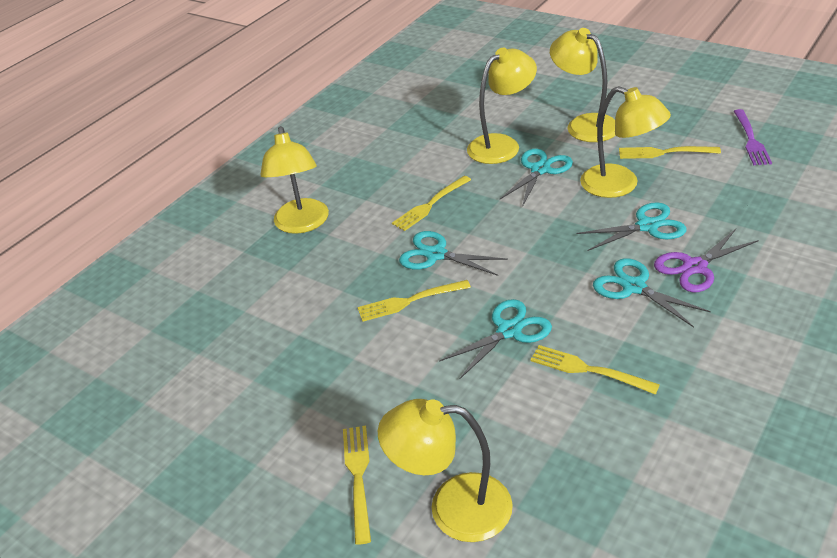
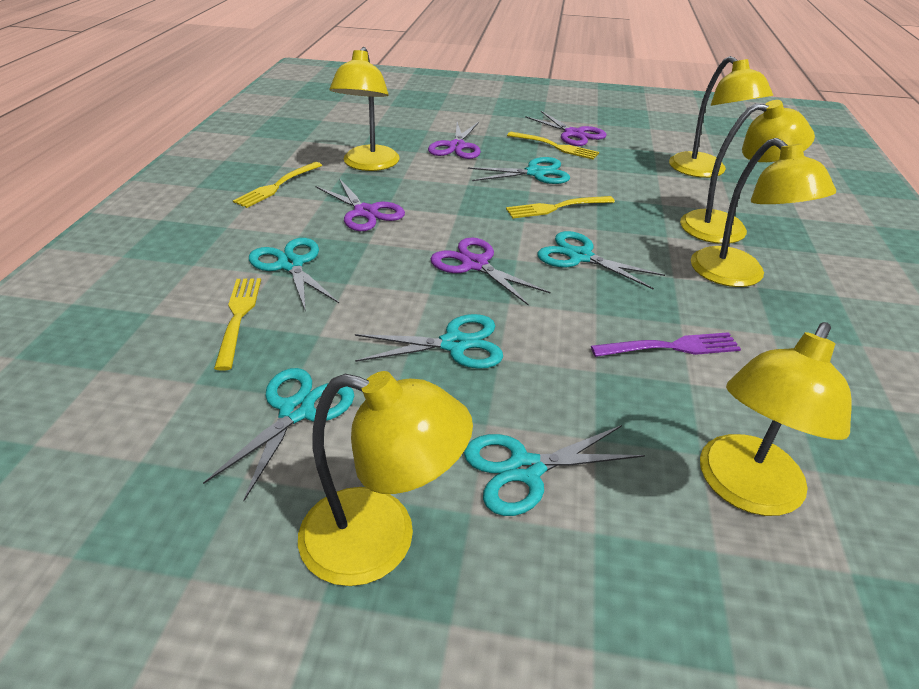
purple scissors: 1 -> 4
turquoise scissors: 5 -> 6
yellow fork: 5 -> 4
yellow lamp: 5 -> 6

